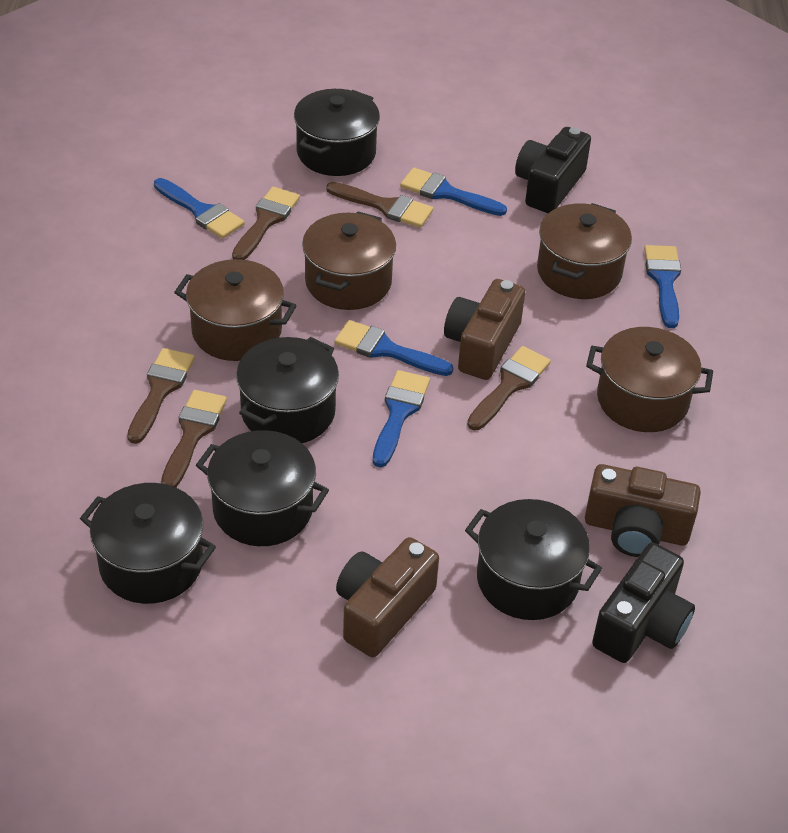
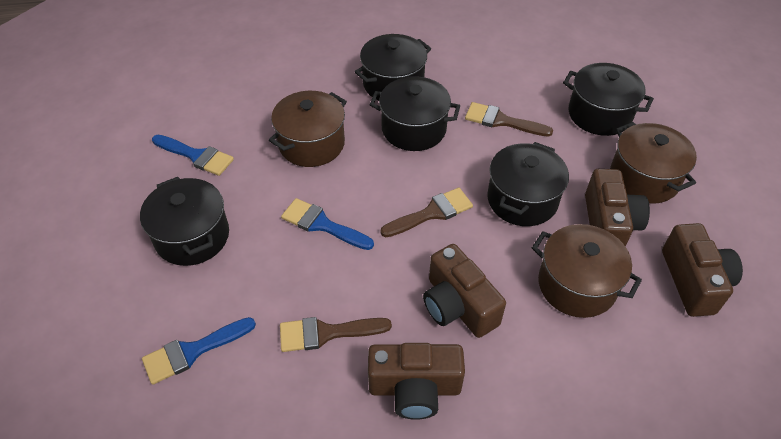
black camera: 2 -> 0
blue brush: 5 -> 3
brown brush: 5 -> 3
brown camera: 3 -> 4
brown pot: 4 -> 3

